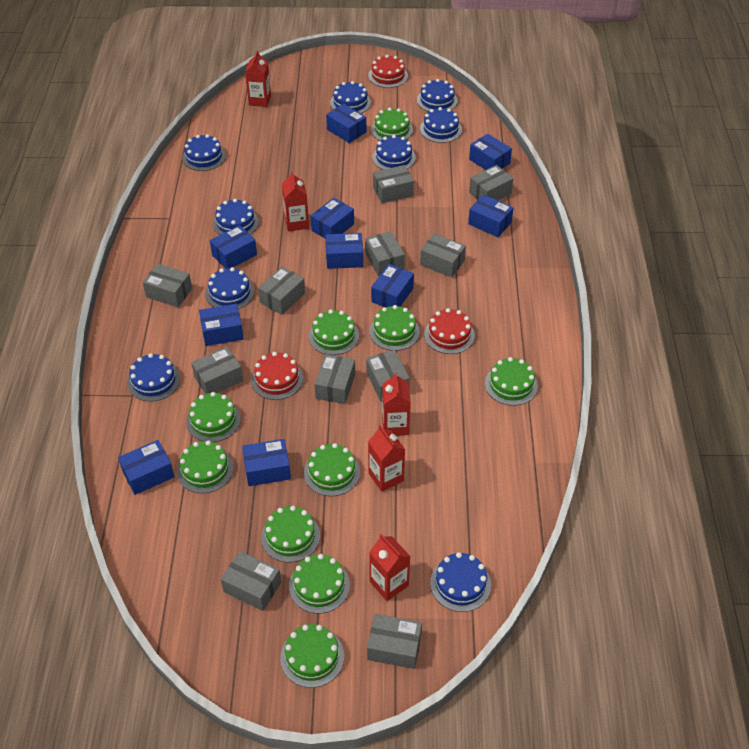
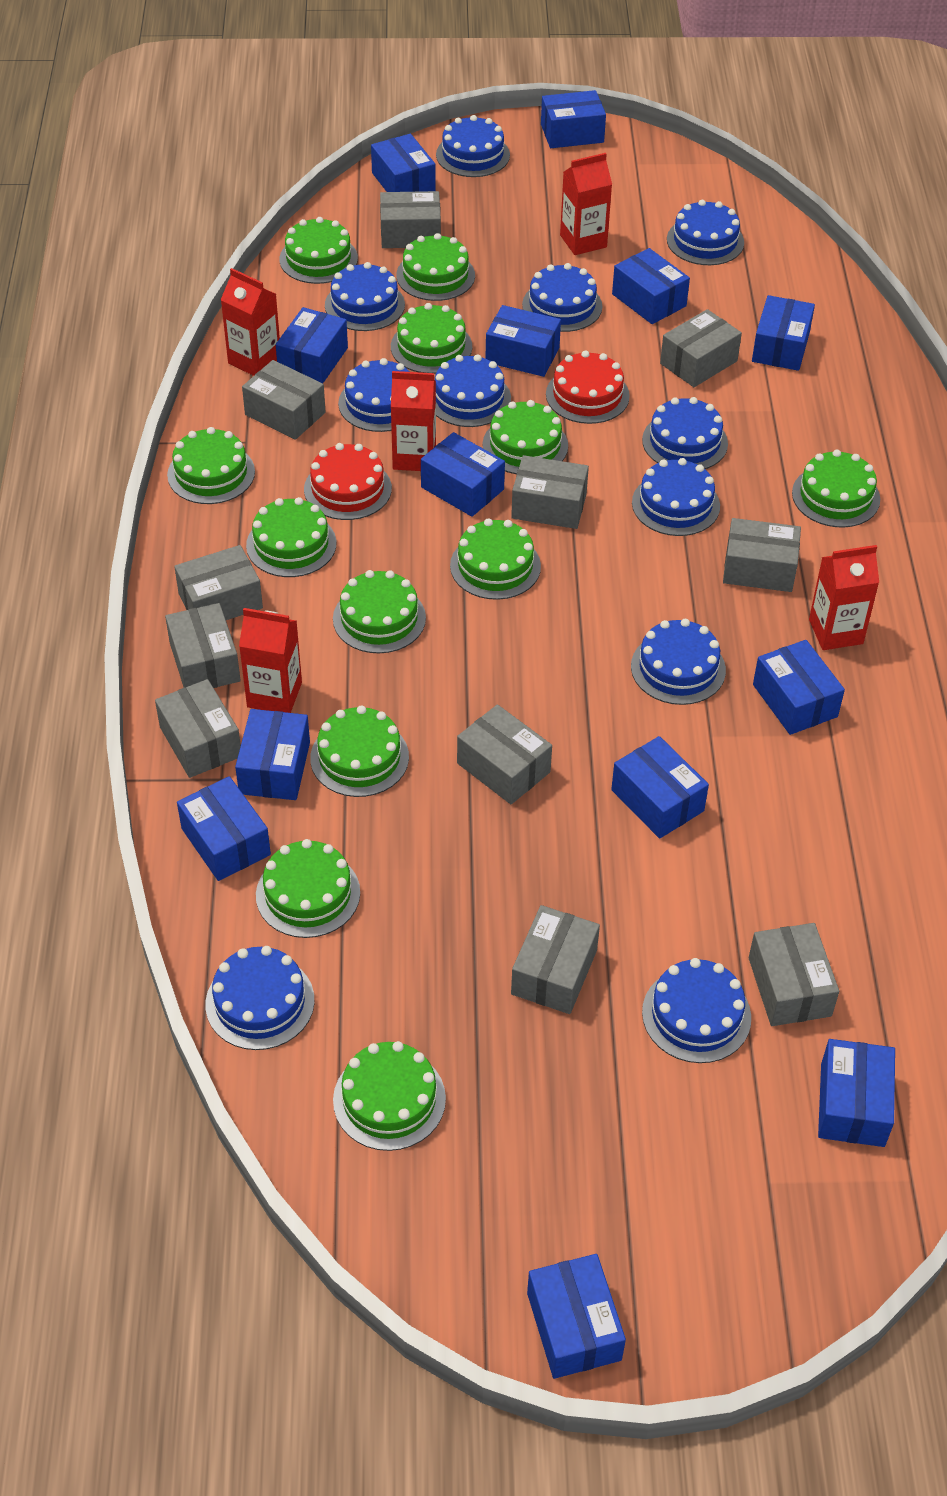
blue box: 10 -> 13
blue cake: 9 -> 11
green cake: 10 -> 12
red cake: 3 -> 2

